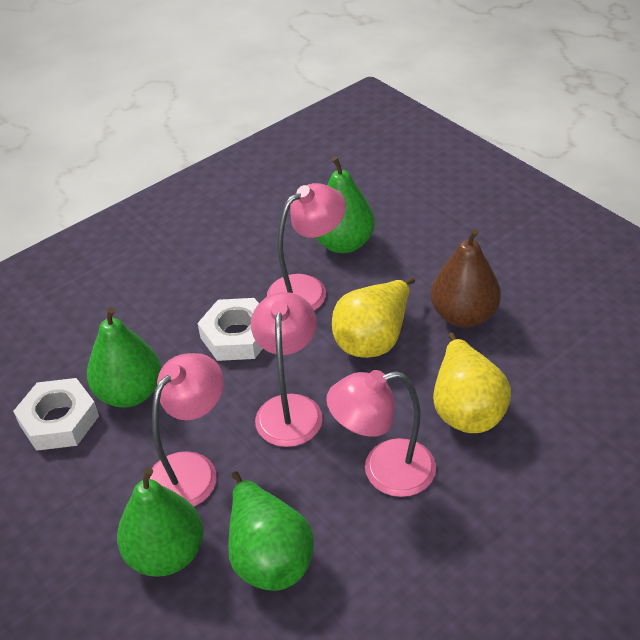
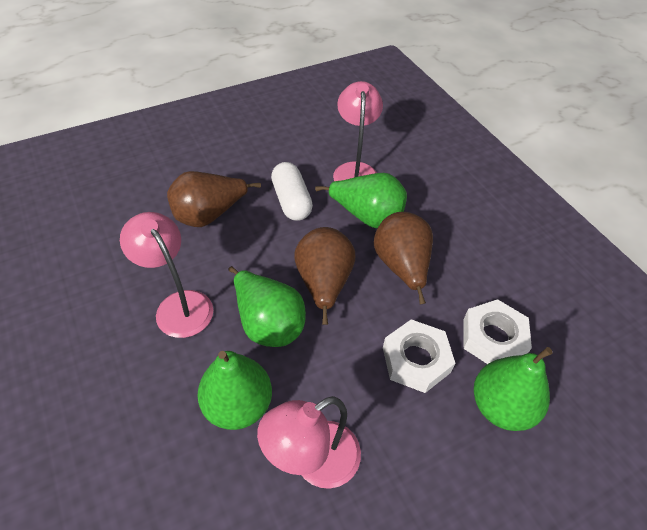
brown pear: 1 -> 3
pink lamp: 4 -> 3
white capsule: 0 -> 1
yellow pear: 2 -> 0

